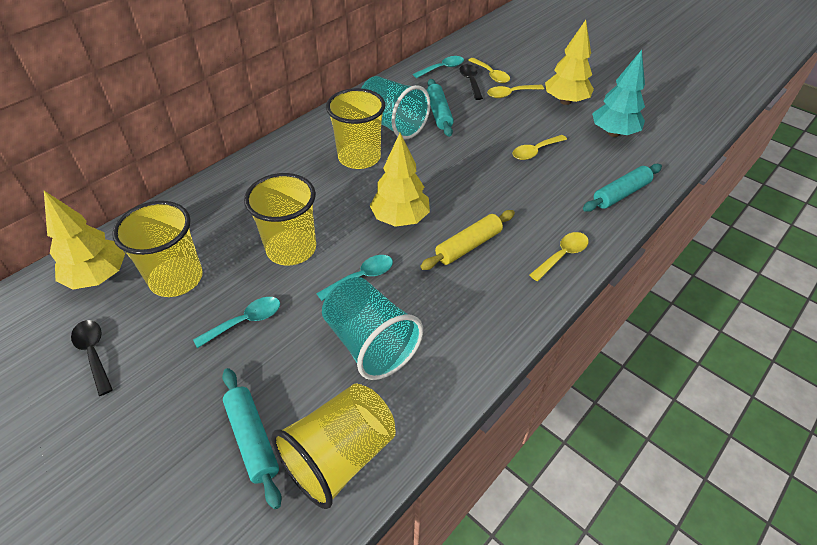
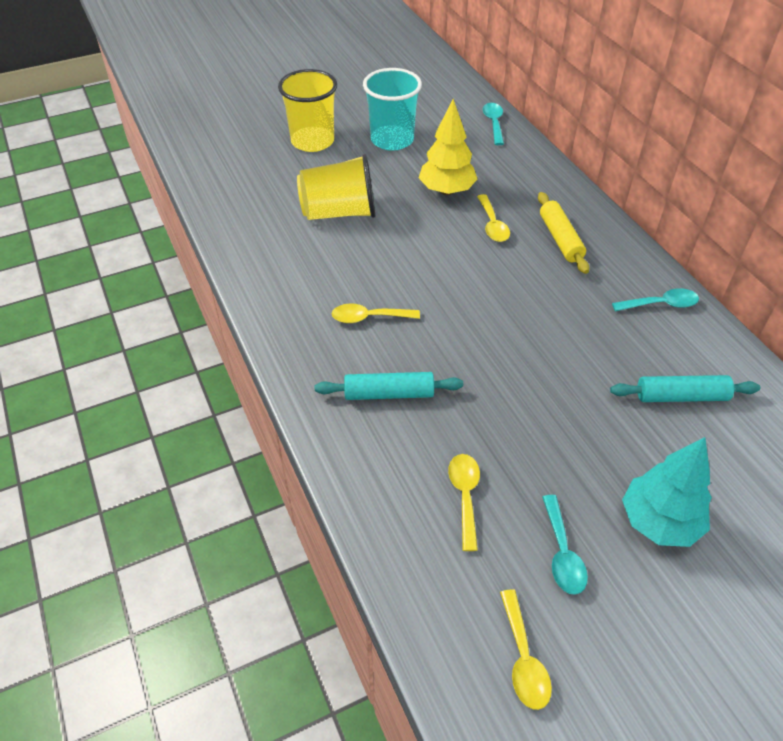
black spoon: 2 -> 0
turquoise cup: 2 -> 1
turquoise rolling pin: 3 -> 2
yellow cup: 4 -> 2
yellow tree: 3 -> 1

